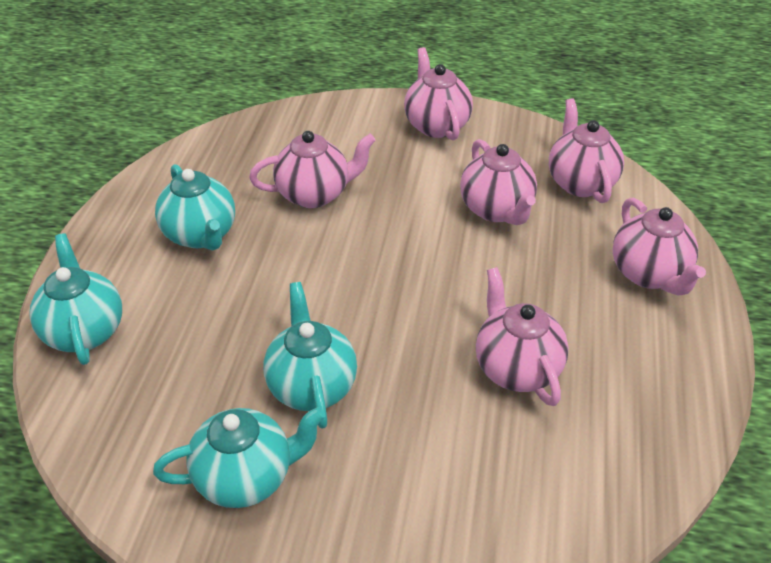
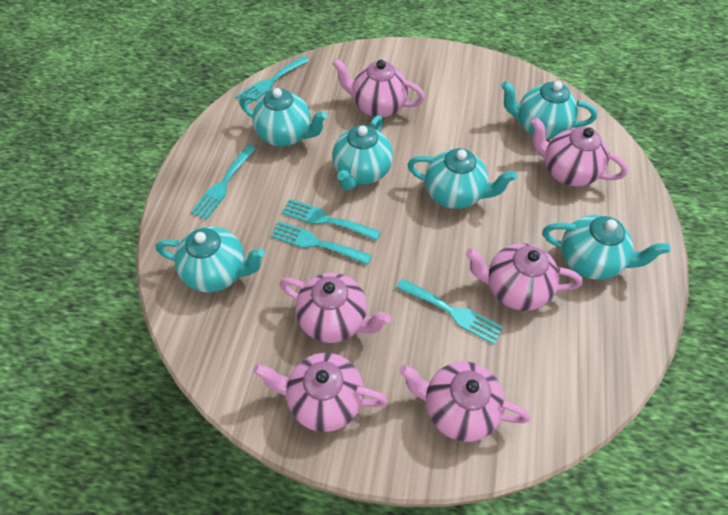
turquoise fork: 0 -> 5
turquoise teapot: 4 -> 6

